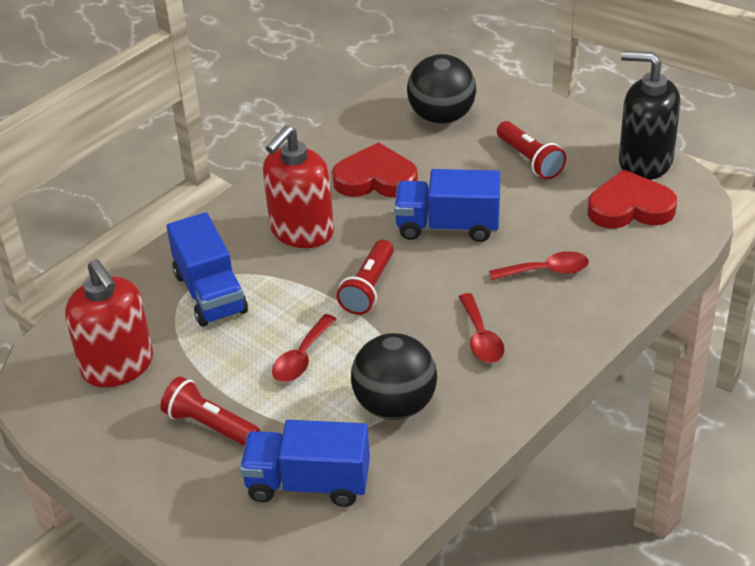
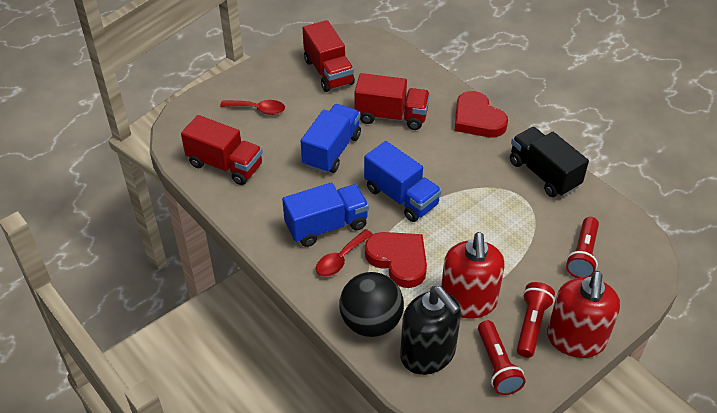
black ball: 2 -> 1
black truck: 0 -> 1
red spoon: 3 -> 2
red truck: 0 -> 3

